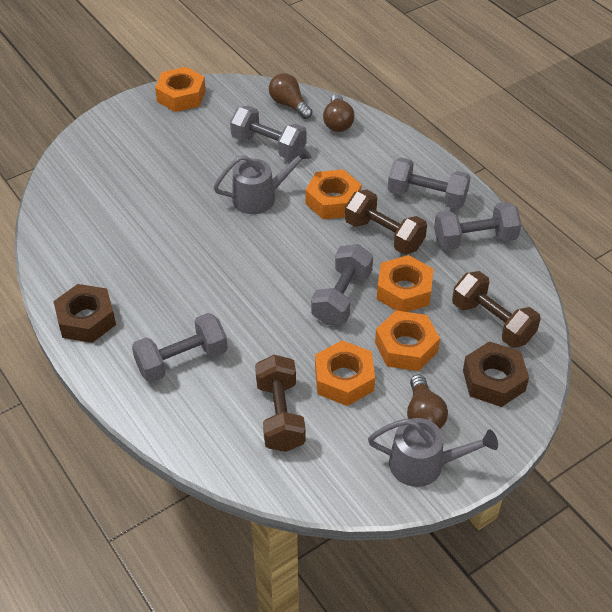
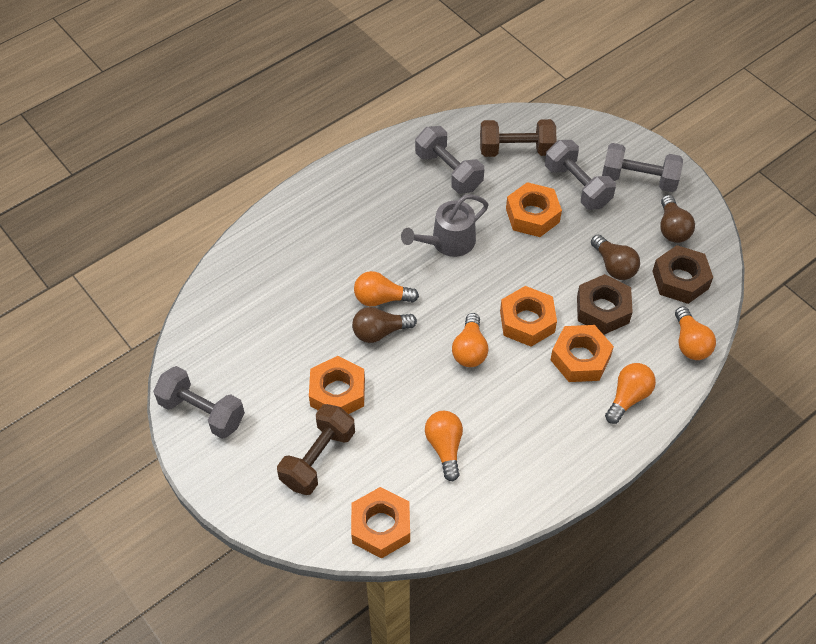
brown dumbbell: 3 -> 2
grey dumbbell: 5 -> 4
grey watering can: 2 -> 1
orange light bulb: 0 -> 5

